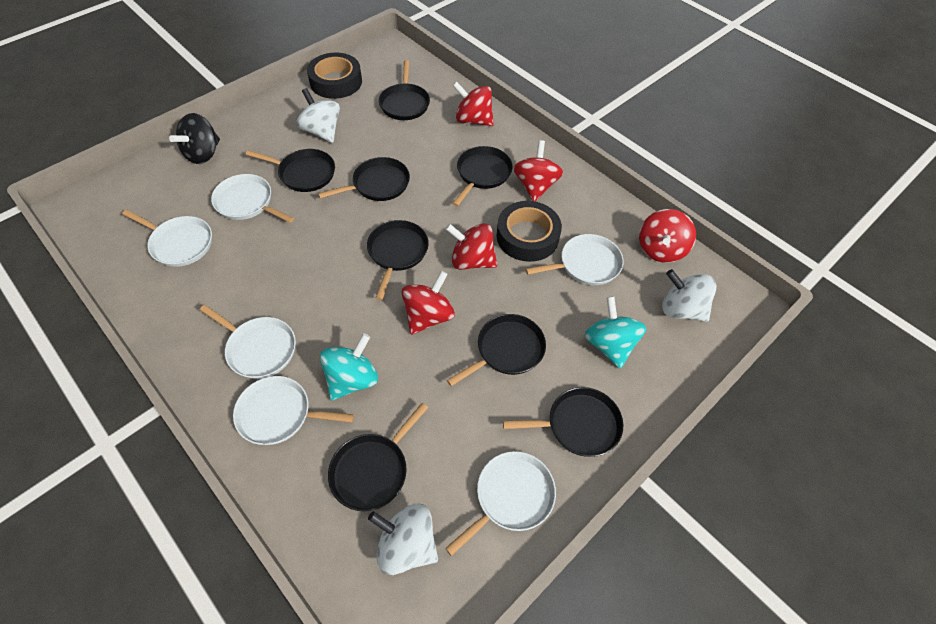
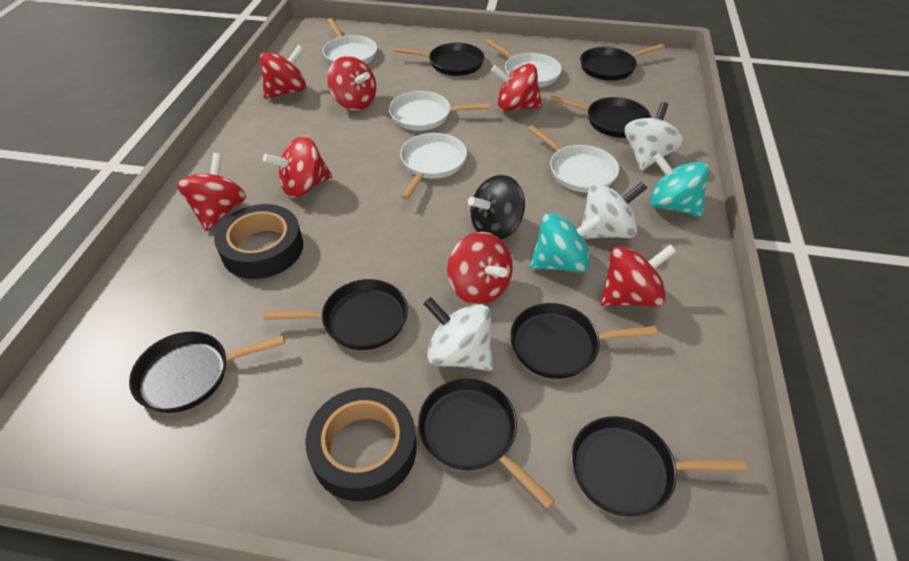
red spinning top: 5 -> 7
white pan: 6 -> 5

